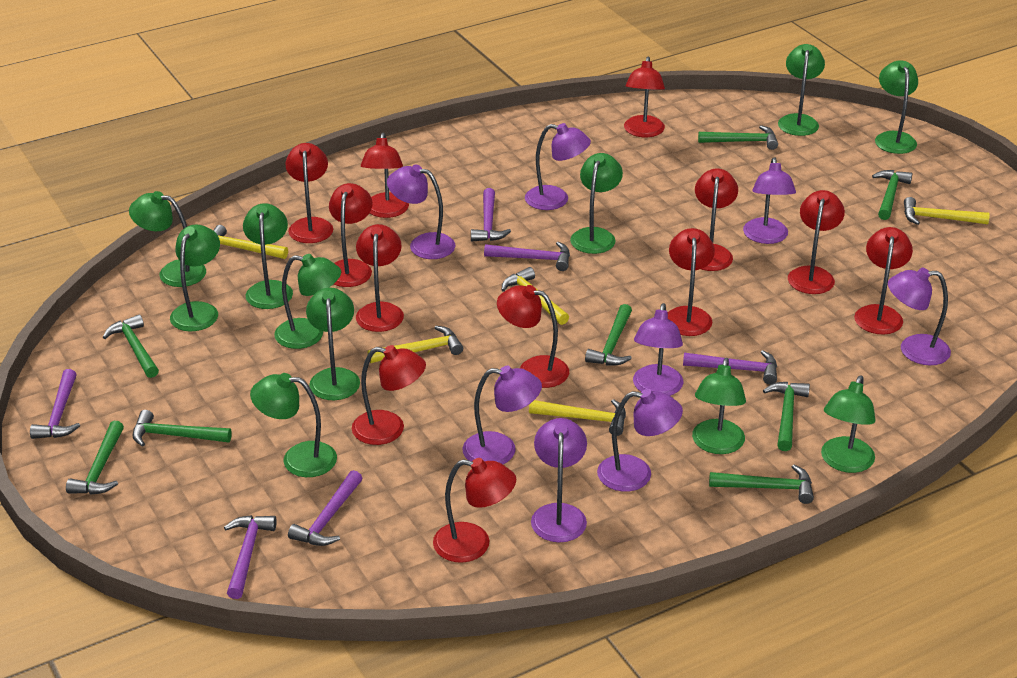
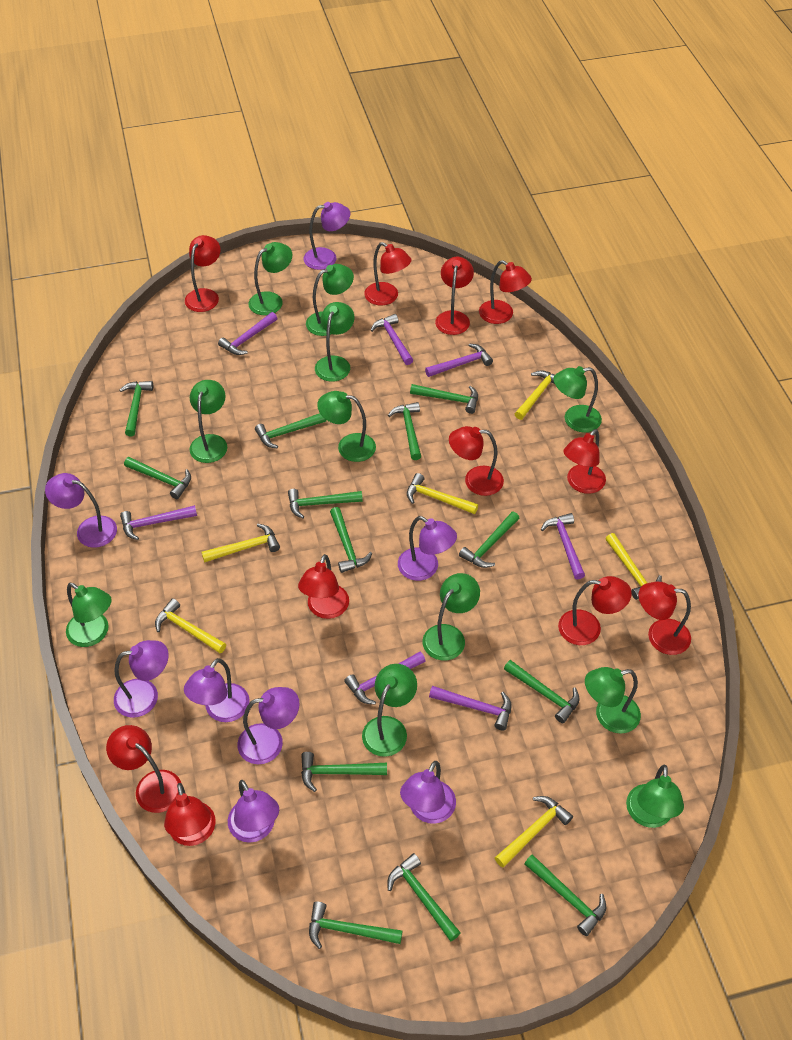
green hammer: 8 -> 13
purple hammer: 6 -> 7
red lamp: 12 -> 11
yellow hammer: 5 -> 6

